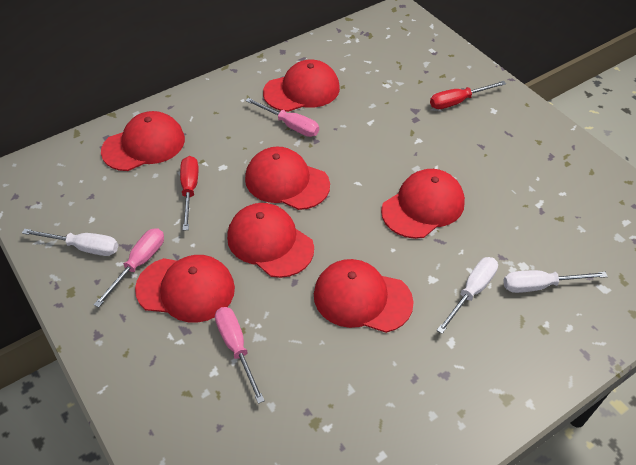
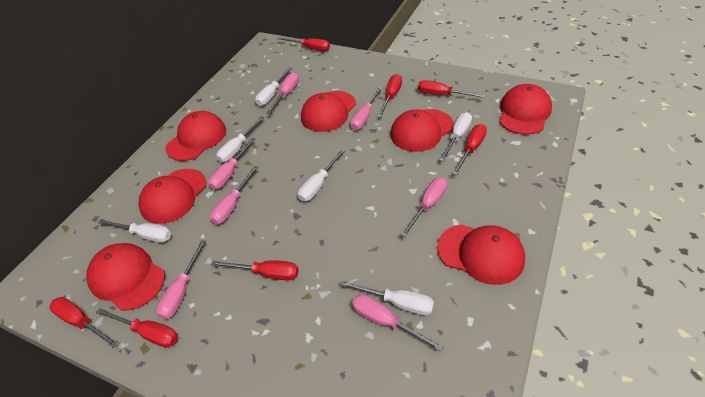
pink screwdriver: 3 -> 7
red screwdriver: 2 -> 7
white screwdriver: 3 -> 6

